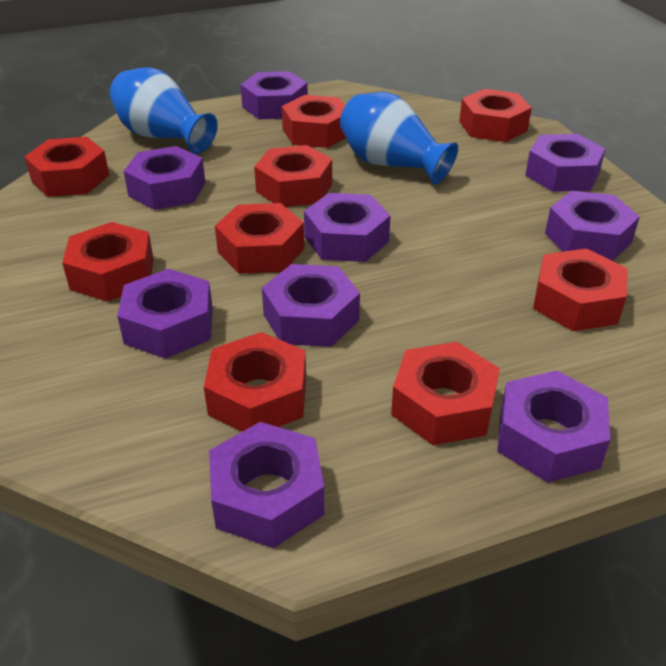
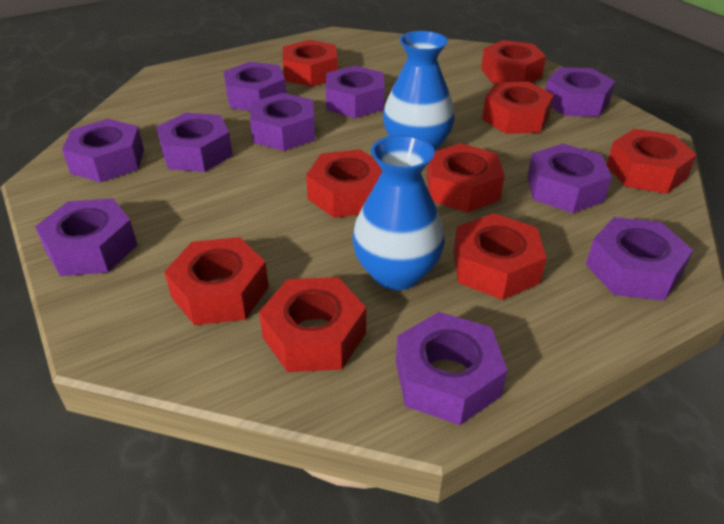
purple nut: 9 -> 10

